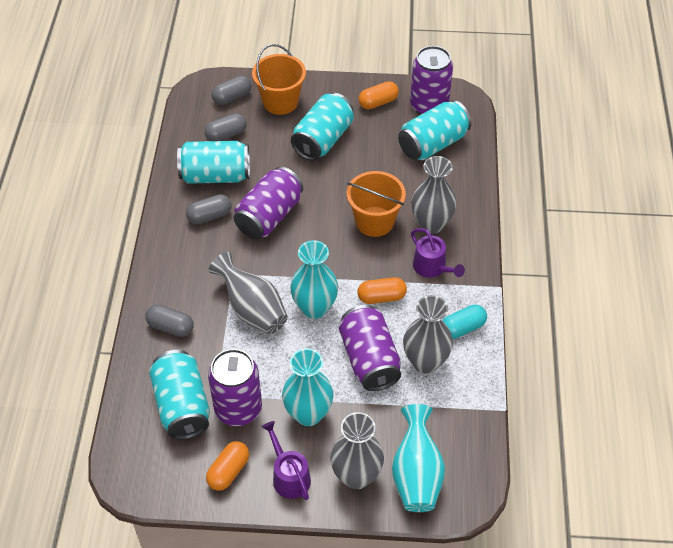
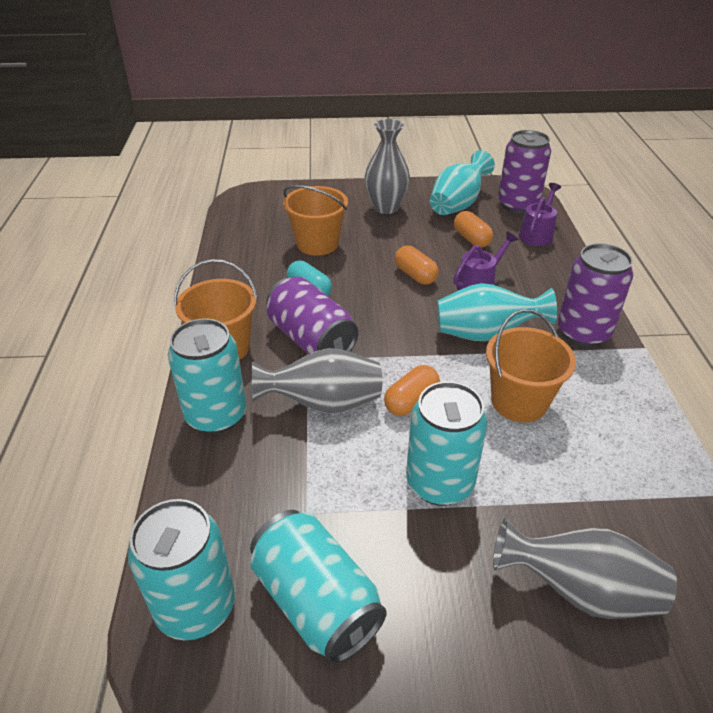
grey capsule: 4 -> 0
grey vase: 4 -> 3
orange bucket: 2 -> 3
purple can: 4 -> 3
turquoise vase: 3 -> 2

